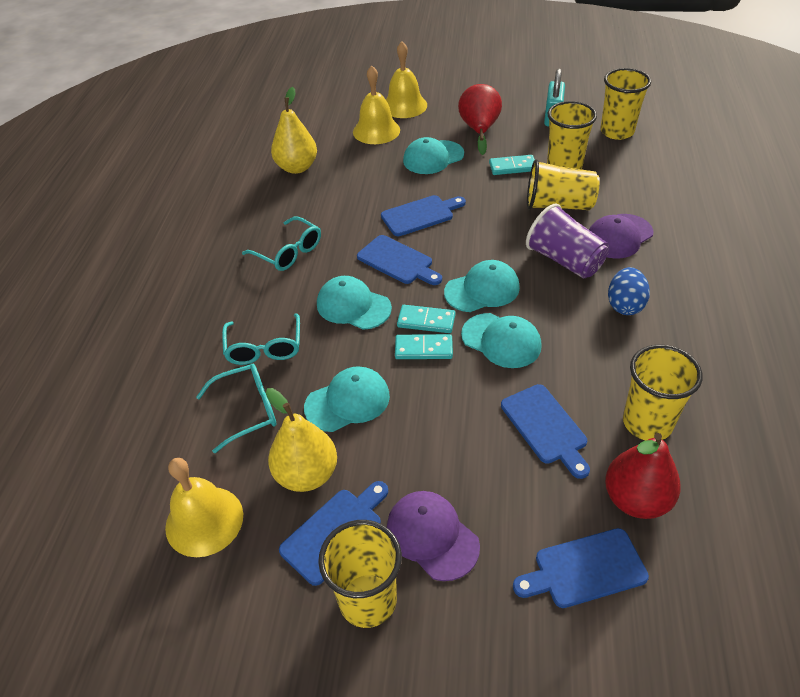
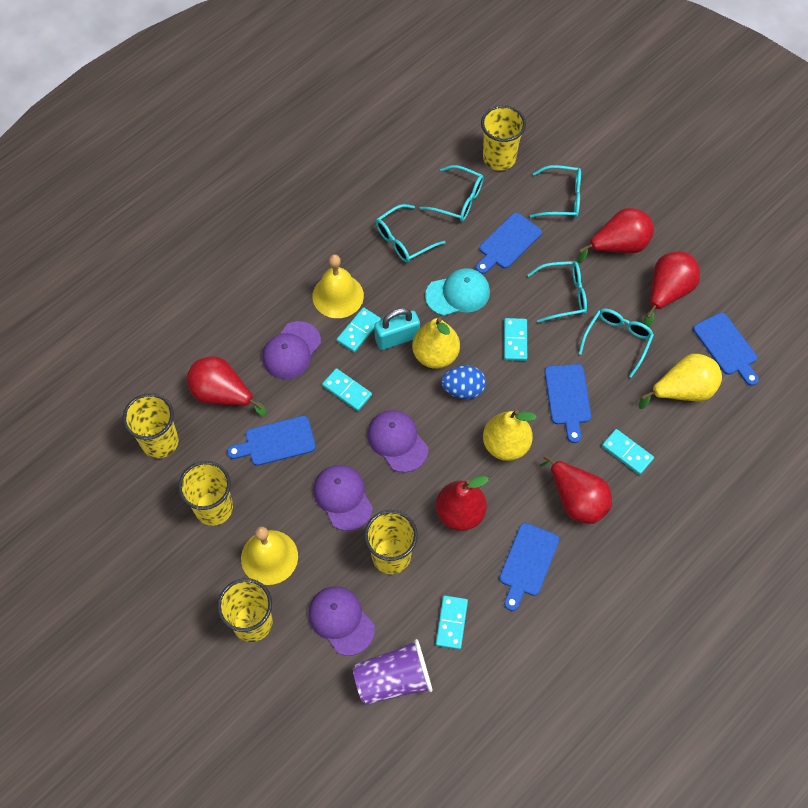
purple cap: 2 -> 4
red pear: 2 -> 5
turquoise cap: 5 -> 1
turquoise domino: 3 -> 5
turquoise glasses: 3 -> 5
yellow bell: 3 -> 2
yellow pear: 2 -> 3

